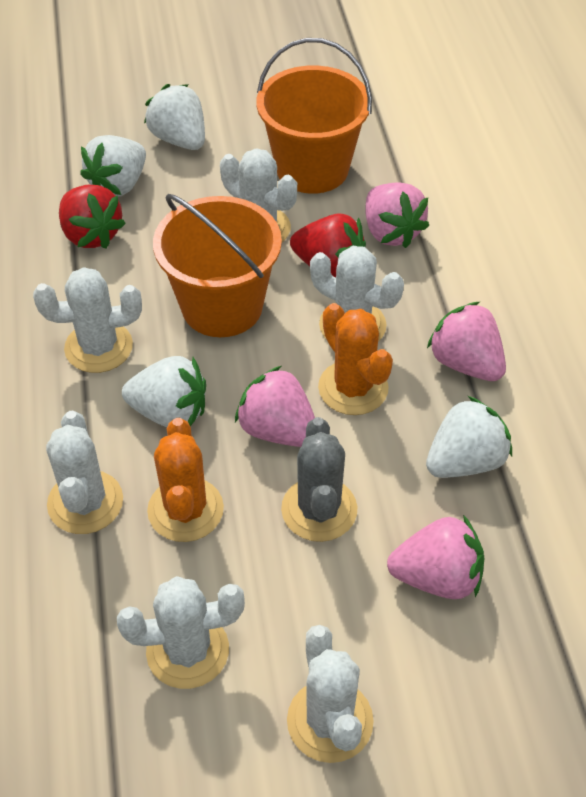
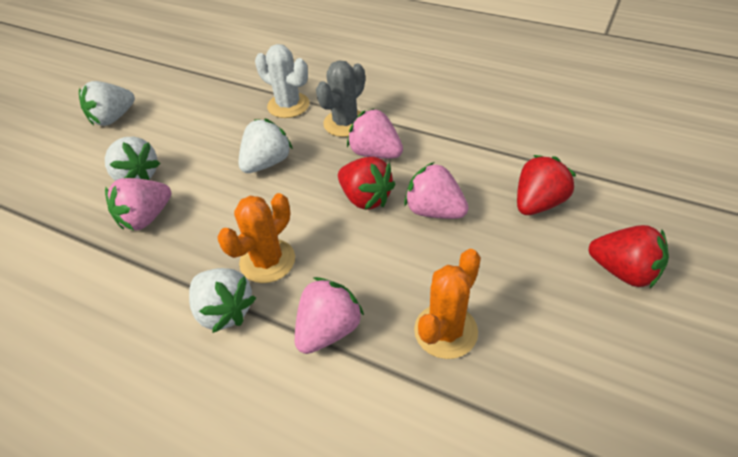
orange bucket: 2 -> 0
red strawberry: 2 -> 3
white cactus: 6 -> 1

